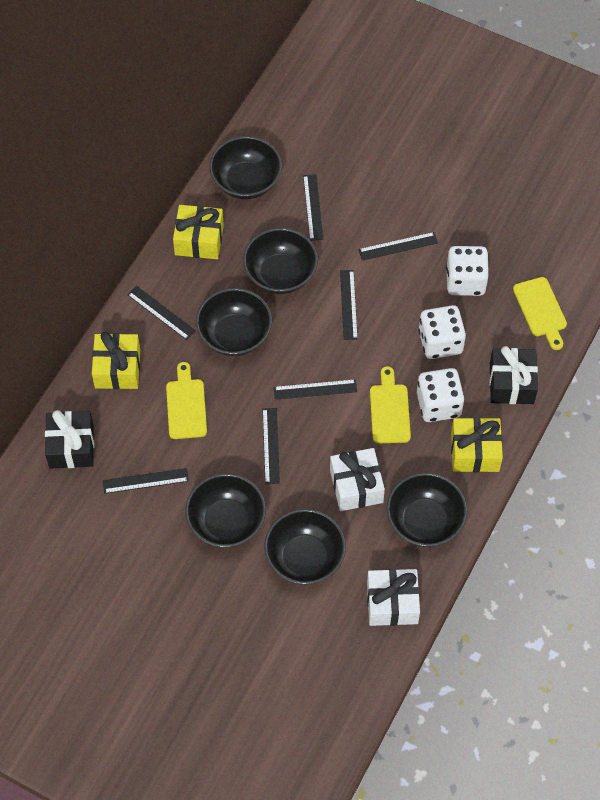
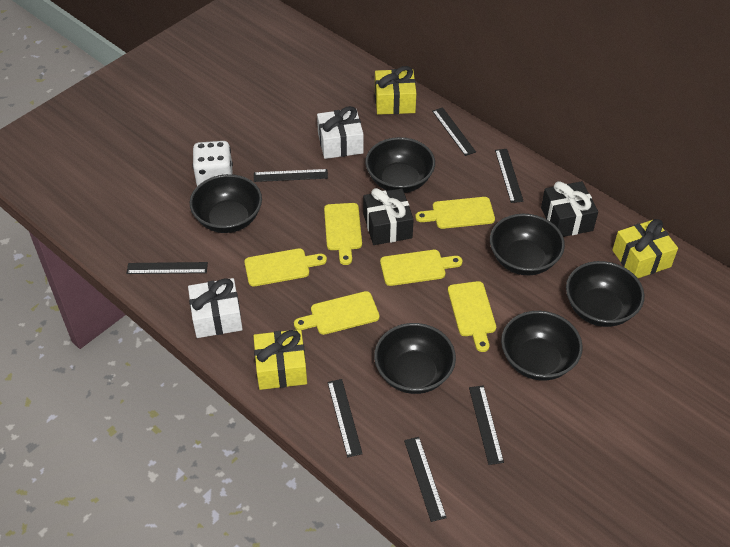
white dice: 3 -> 1
yellow cutting board: 3 -> 6

